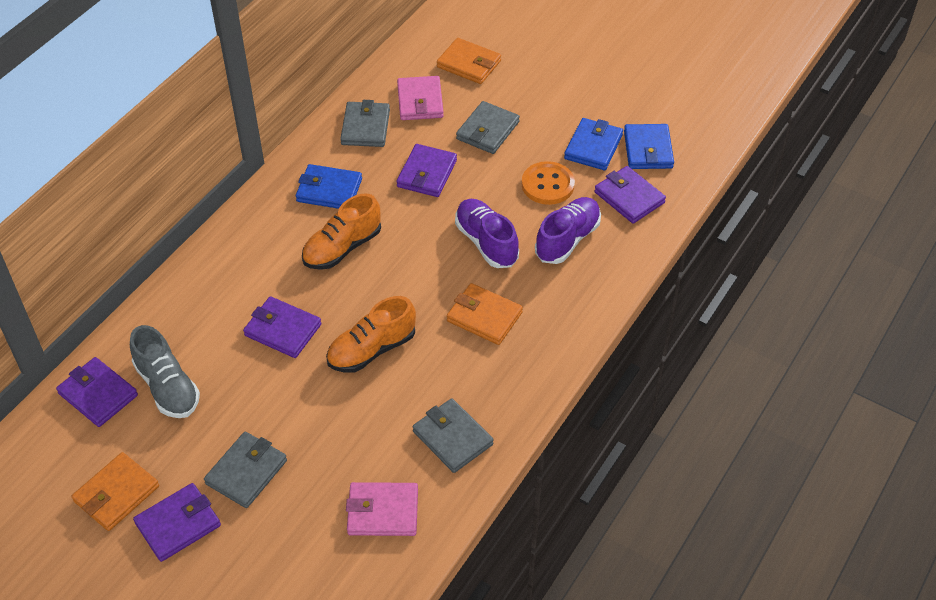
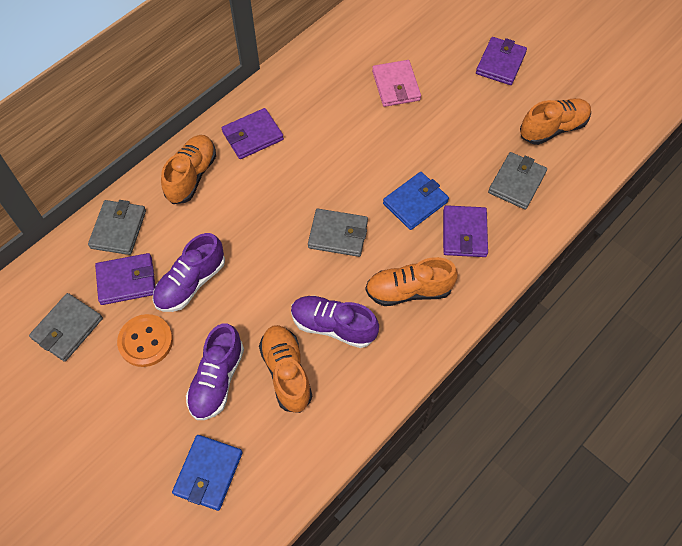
blue wallet: 3 -> 2
grey shoe: 1 -> 0
orange shoe: 2 -> 4
orange wallet: 3 -> 0
pink wallet: 2 -> 1
purple shoe: 2 -> 3
purple wallet: 5 -> 4

